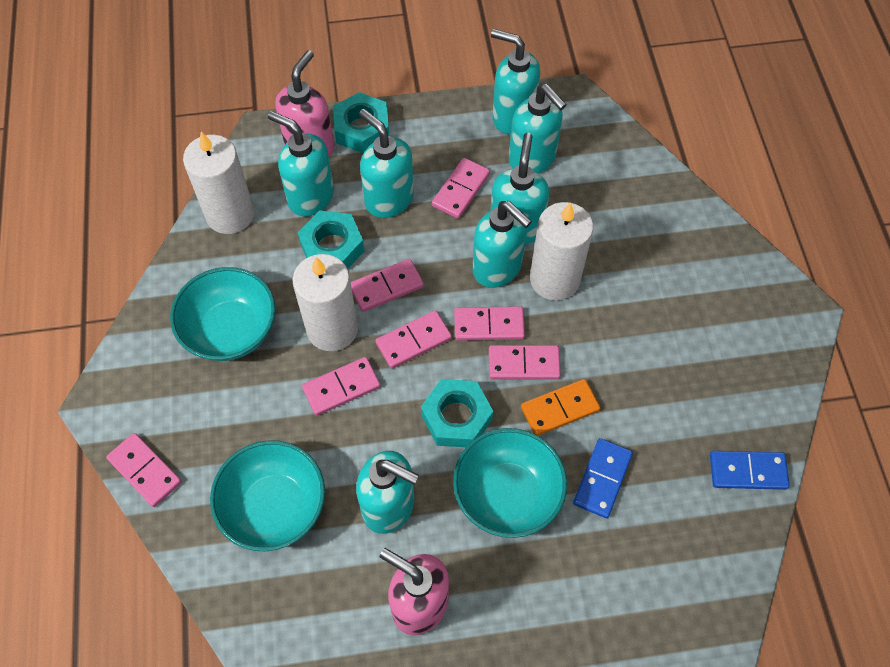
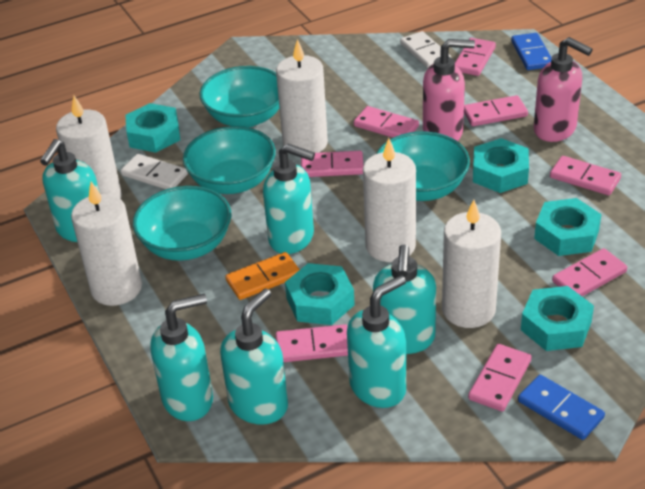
pink domino: 7 -> 8
turquoise bowl: 3 -> 4
turquoise nut: 3 -> 5
turquoise soap dispenser: 7 -> 6
white candle: 3 -> 5
white domino: 0 -> 2

